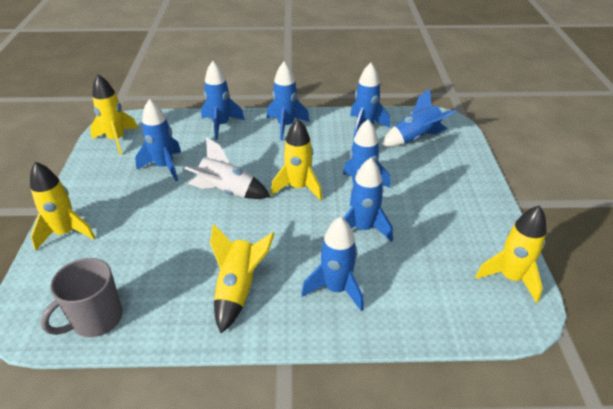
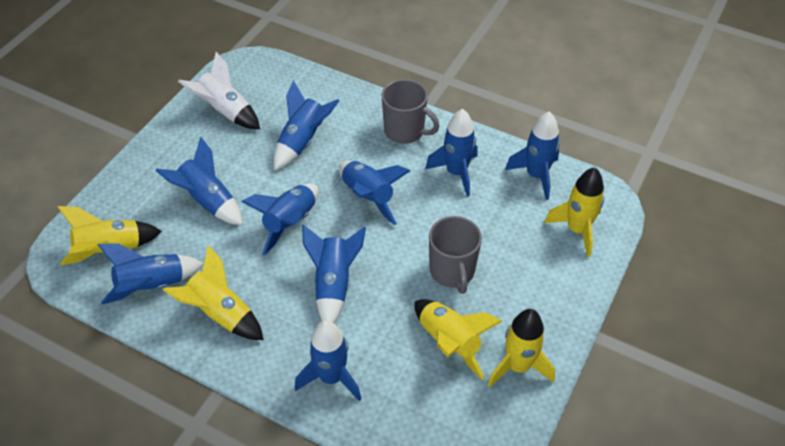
blue rocket: 8 -> 9
grey mug: 1 -> 2

